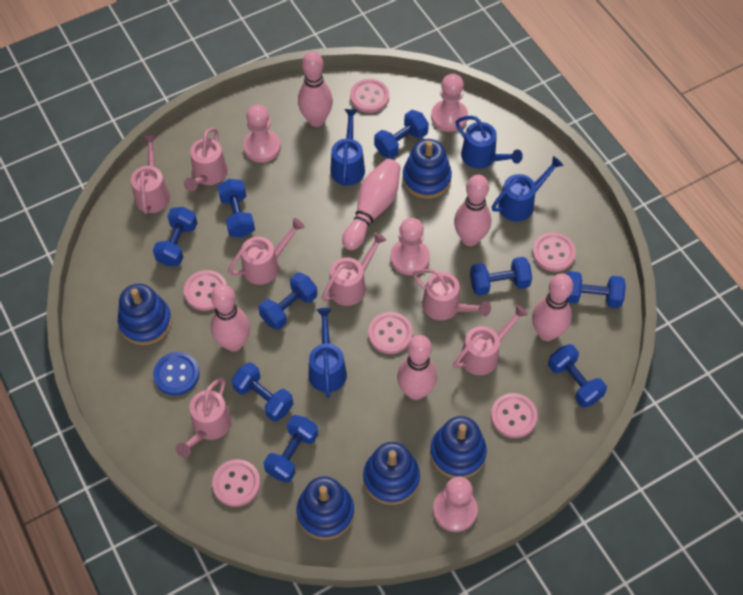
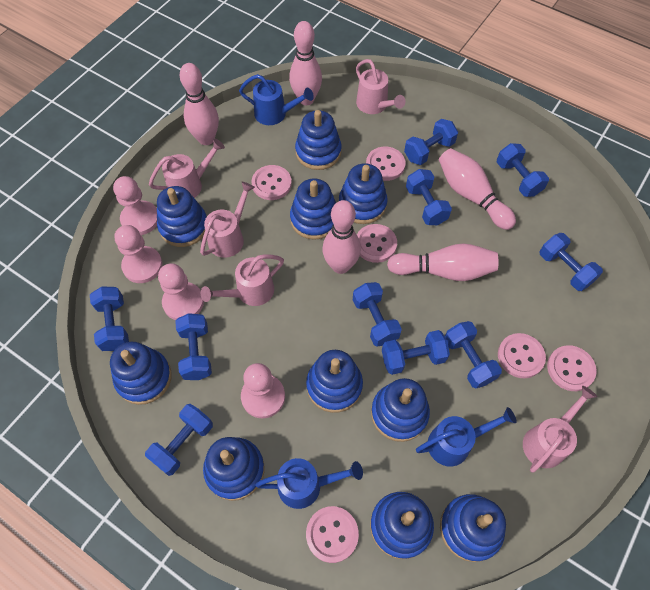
blue button: 1 -> 0
blue dumbbell: 9 -> 10
blue stacking toy: 5 -> 10
blue watering can: 4 -> 3
pink bowling pin: 6 -> 5
pink watering can: 7 -> 5

